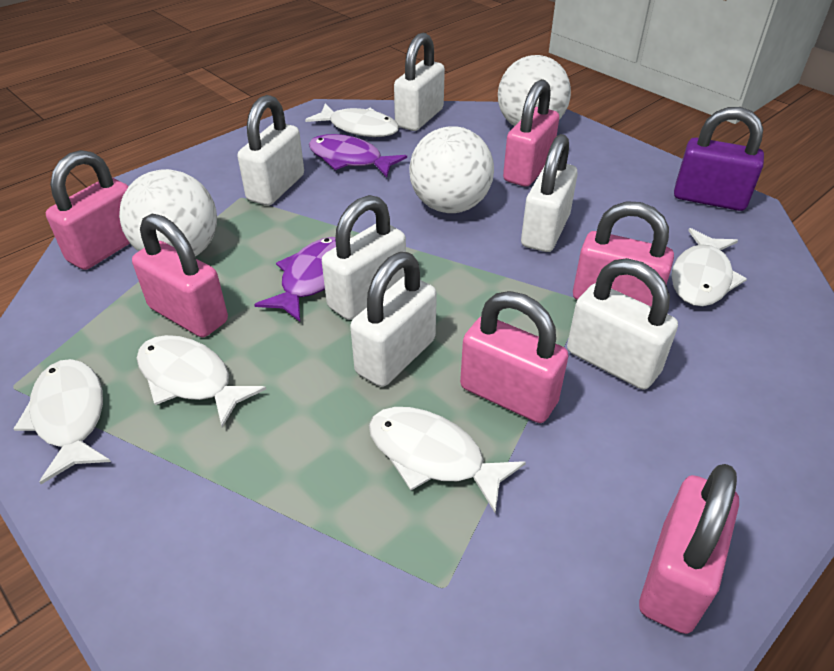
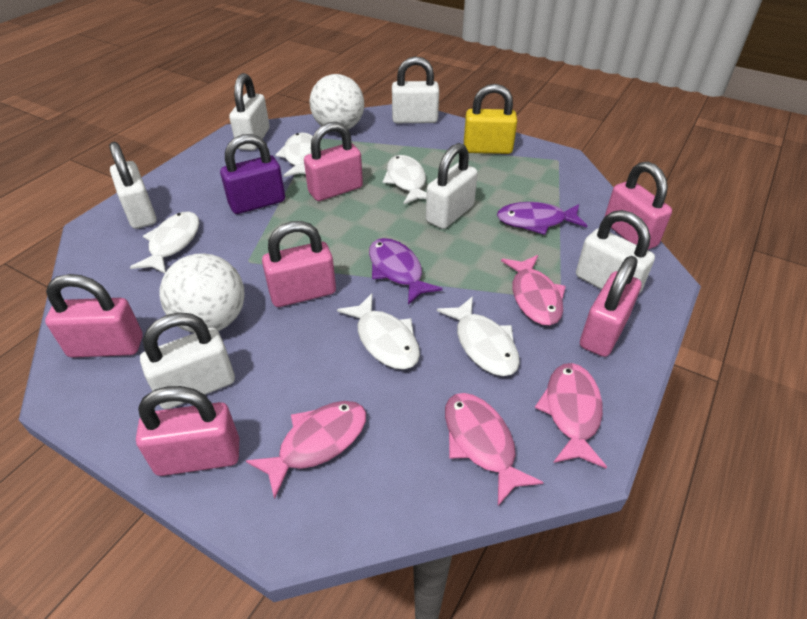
pink fish: 0 -> 4
white ball: 3 -> 2
yellow padlock: 0 -> 1

